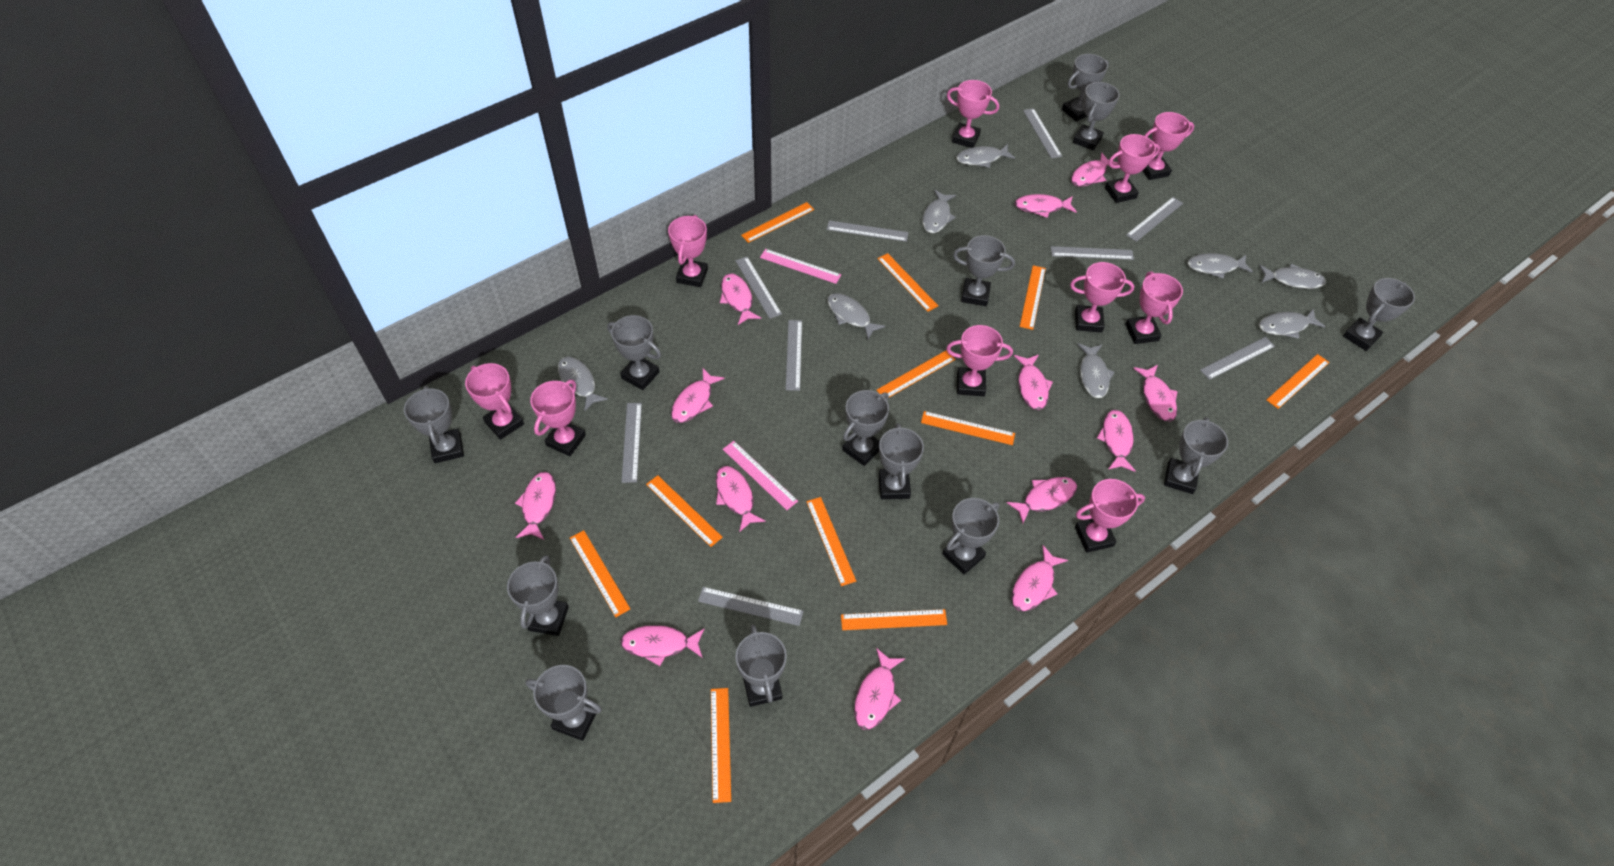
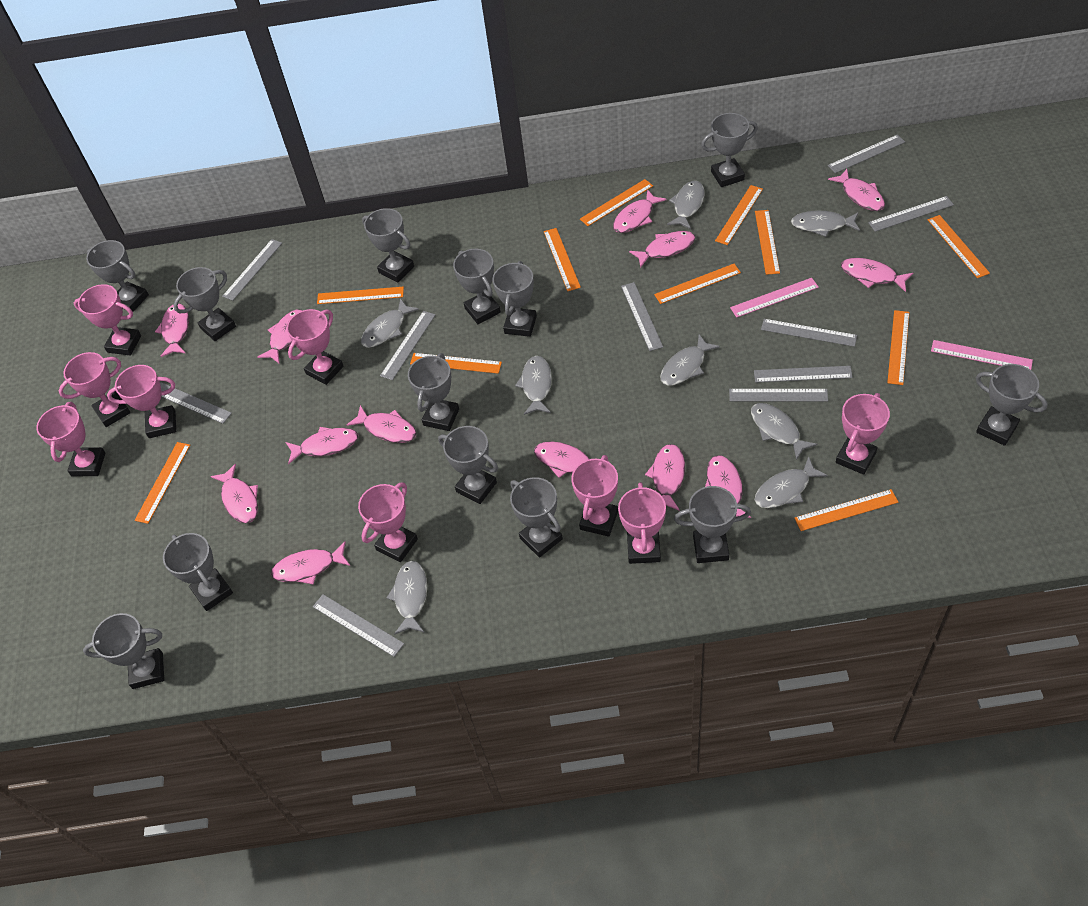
grey ruler: 9 -> 10
pink trophy: 10 -> 9

